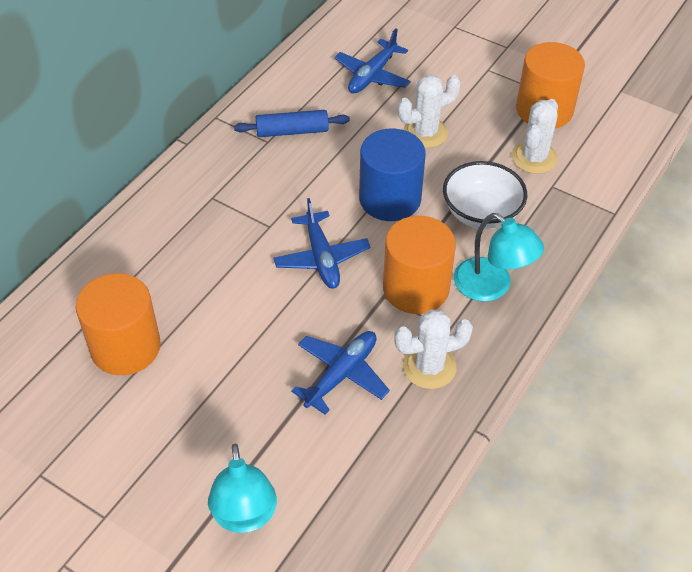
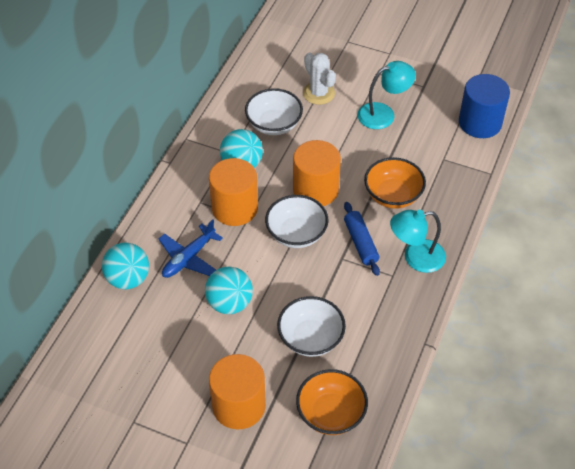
blue plane: 3 -> 1
orange bowl: 0 -> 2
turquoise ball: 0 -> 3
white bowl: 1 -> 3
white cactus: 3 -> 1

